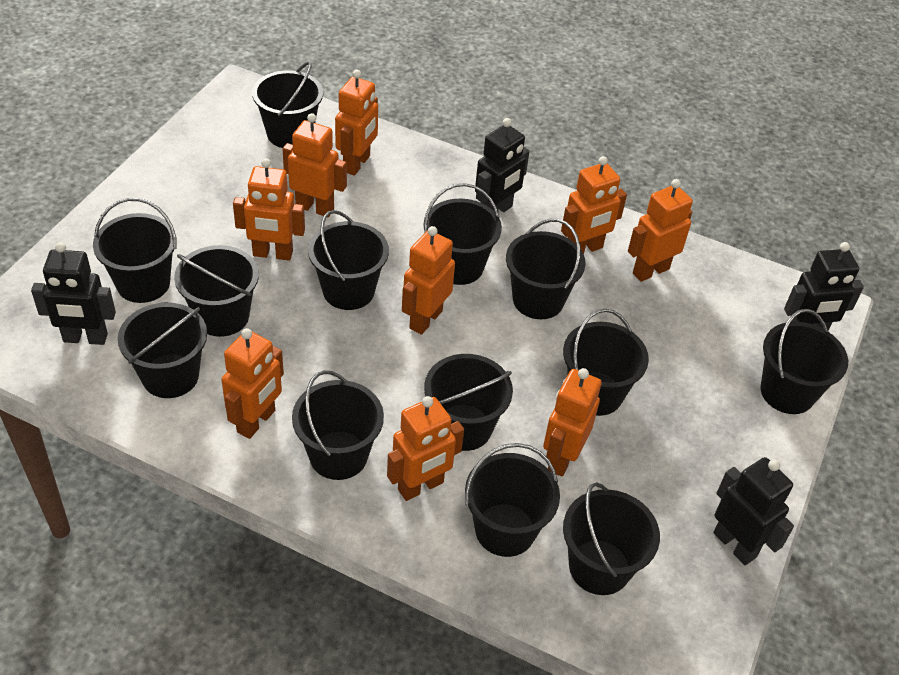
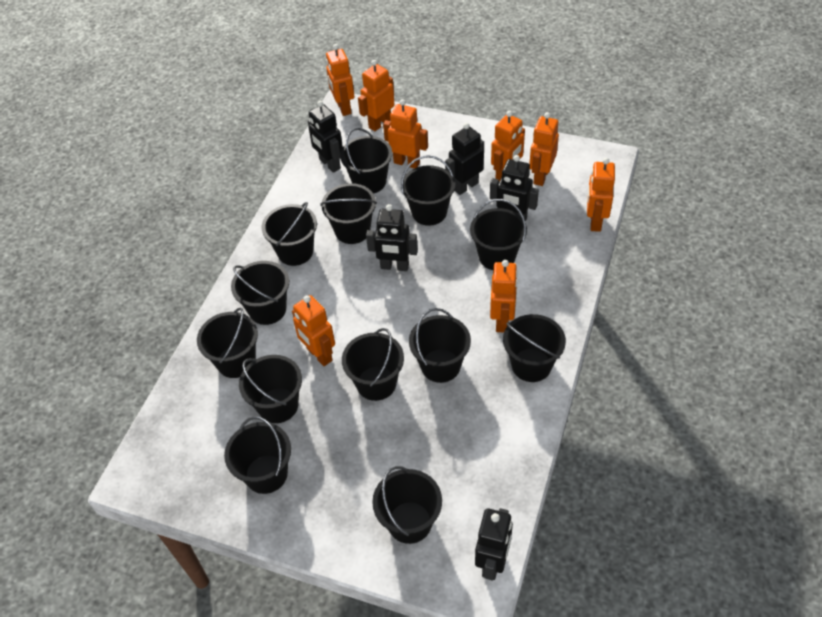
black robot: 4 -> 5
orange robot: 9 -> 8

